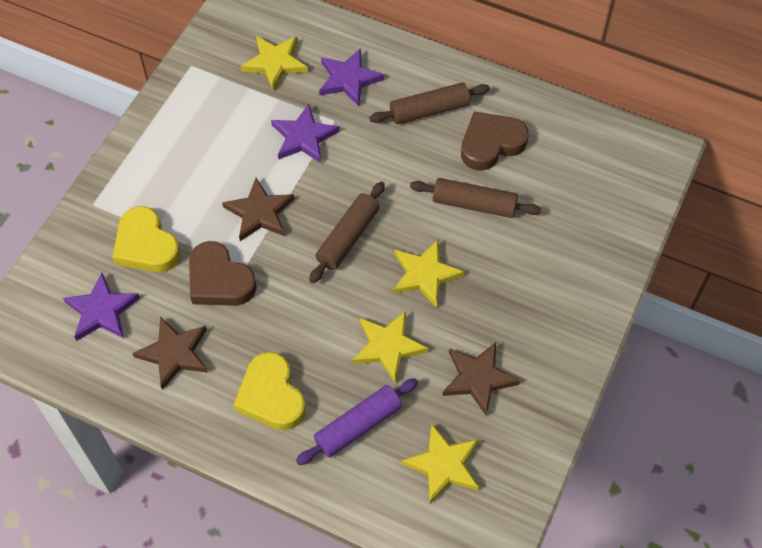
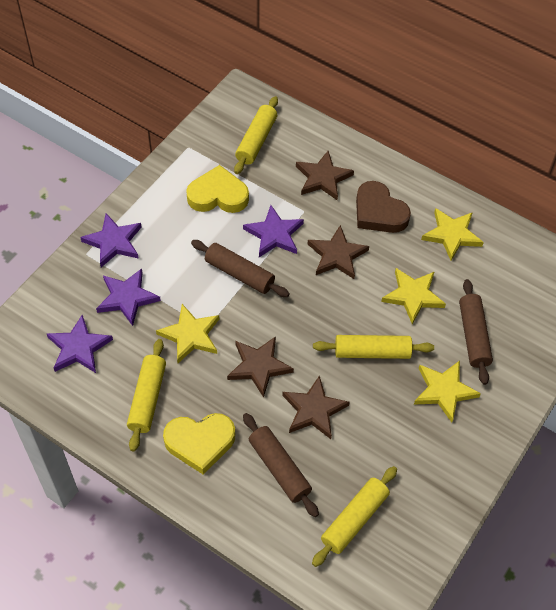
brown heart: 2 -> 1
brown star: 3 -> 4
purple rolling pin: 1 -> 0
purple star: 3 -> 4
yellow rolling pin: 0 -> 4

